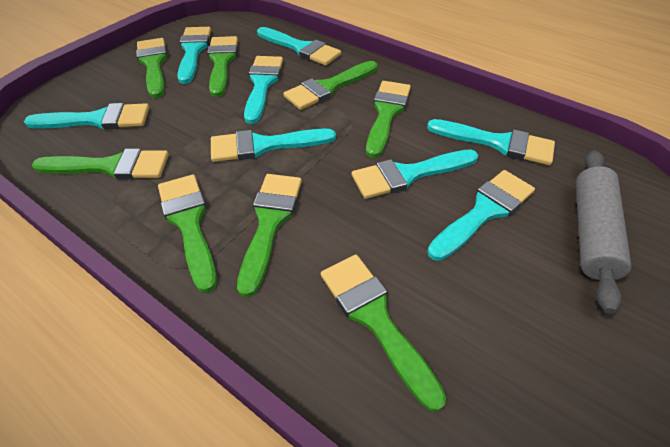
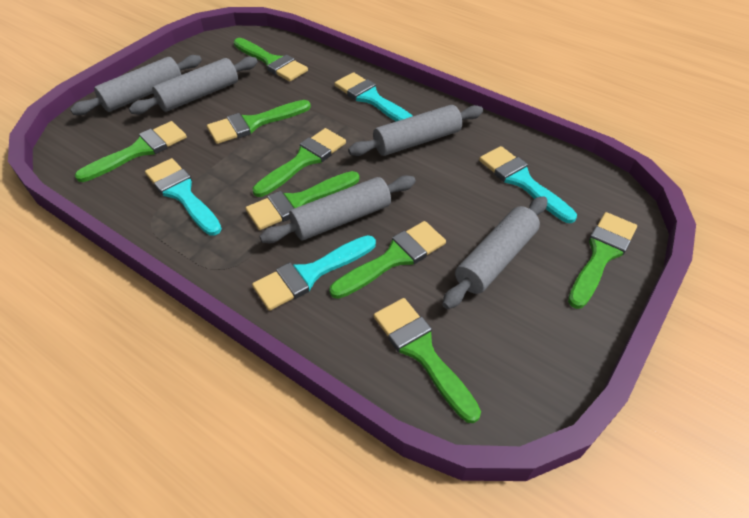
grey rolling pin: 1 -> 5
turquoise brush: 8 -> 4

